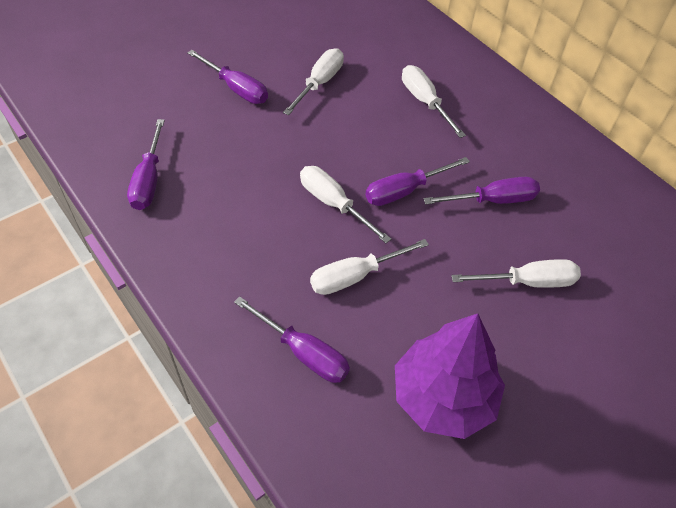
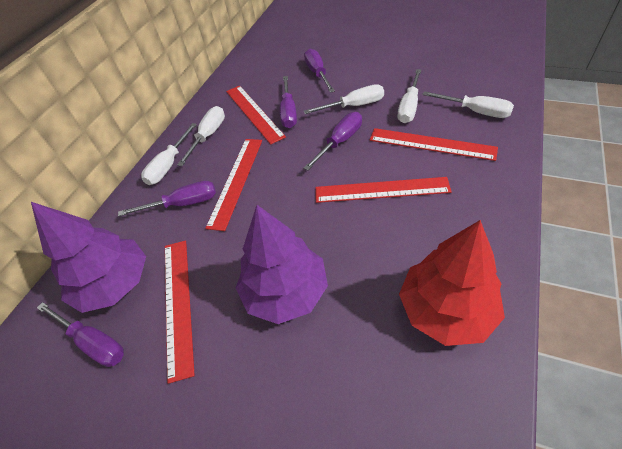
purple tree: 1 -> 2
red ruler: 0 -> 5
red tree: 0 -> 1

